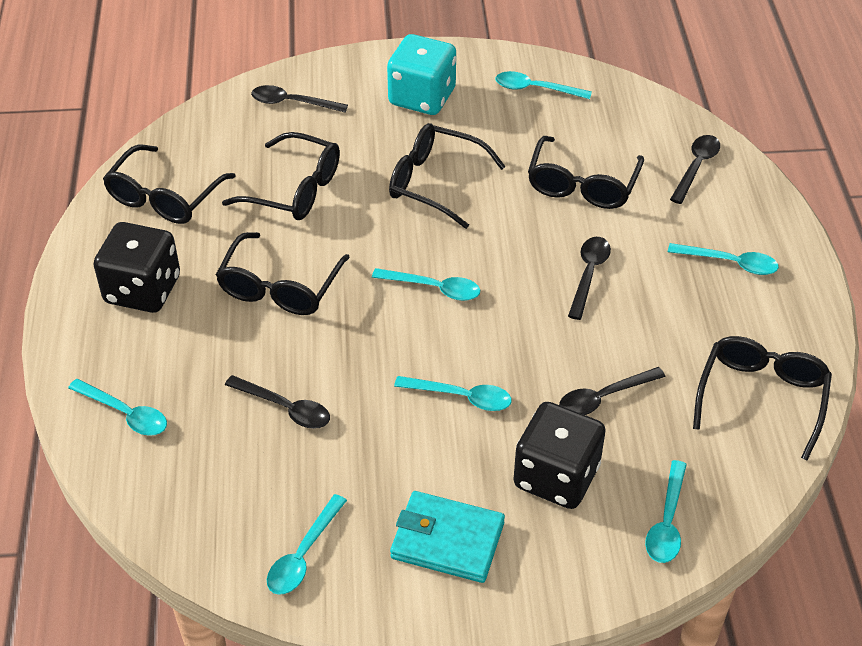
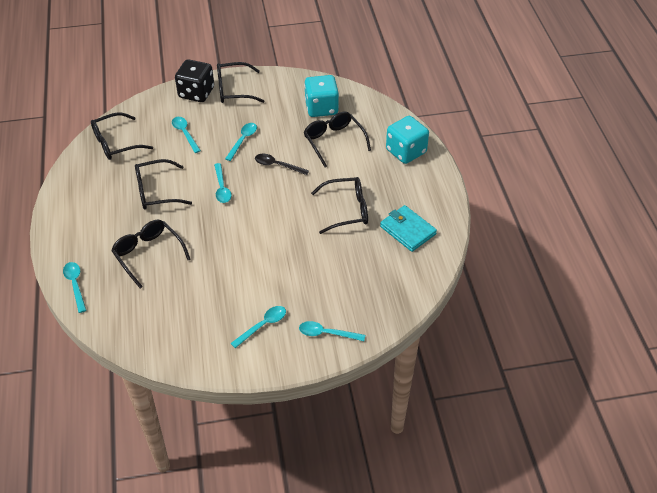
black dice: 2 -> 1
black spoon: 5 -> 1
turquoise dice: 1 -> 2
turquoise spoon: 7 -> 6

